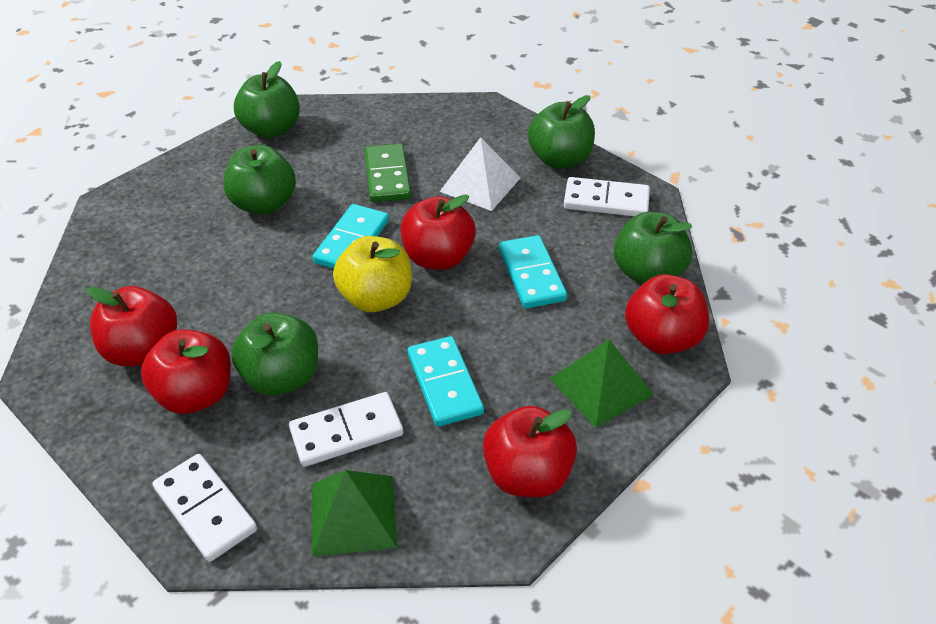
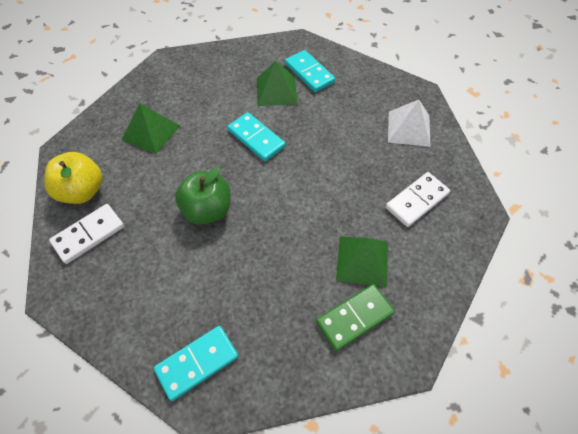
green apple: 5 -> 1
green pyramid: 2 -> 3
red apple: 5 -> 0
white domino: 3 -> 2

